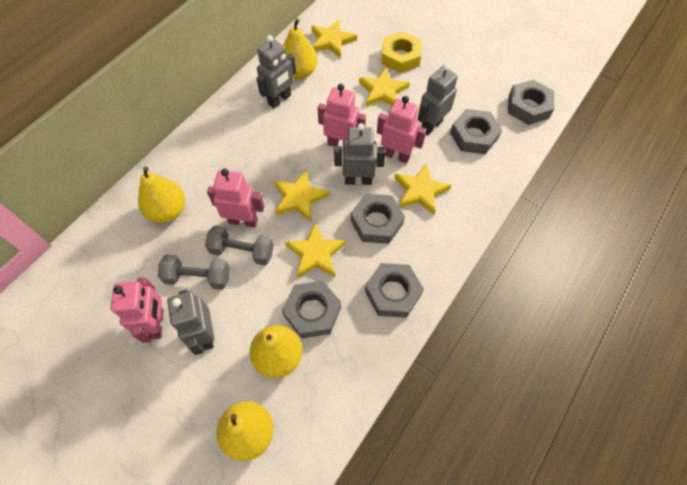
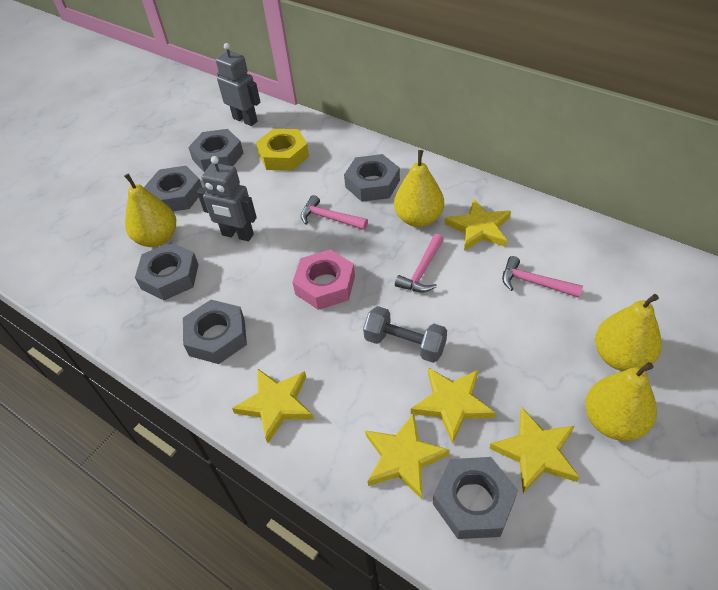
grey dumbbell: 2 -> 1
grey nut: 5 -> 6
grey robot: 4 -> 2
pink hammer: 0 -> 3
pink nut: 0 -> 1
pink robot: 4 -> 0

